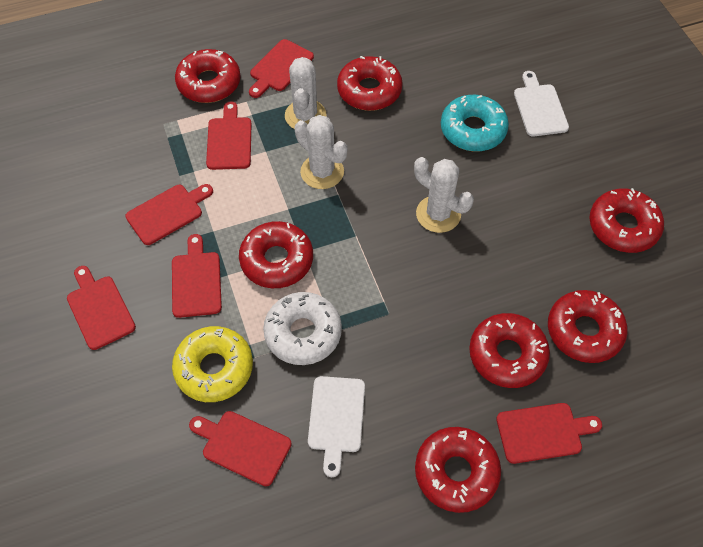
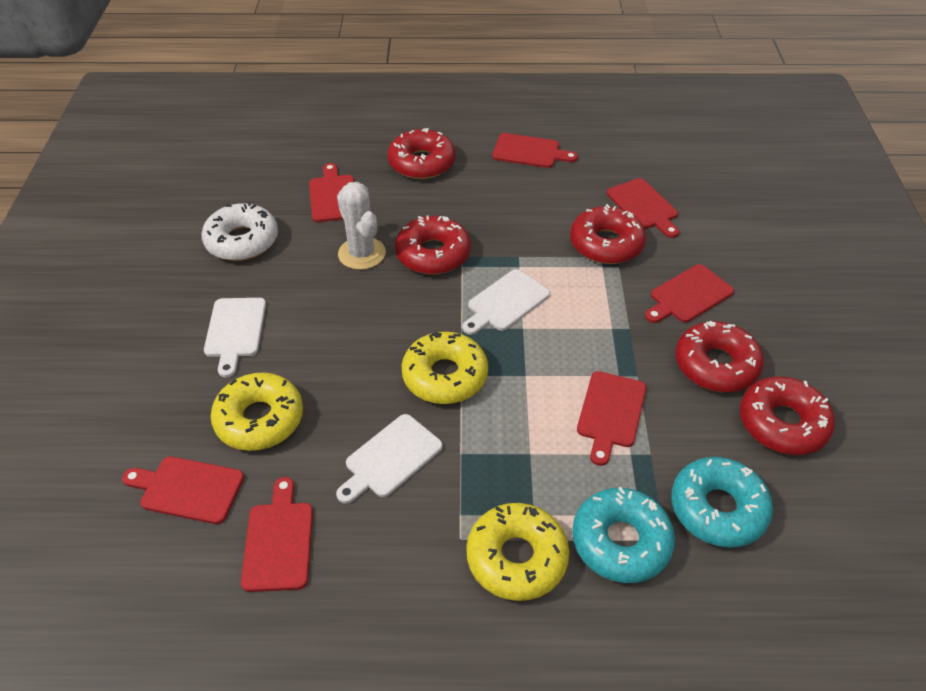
red donut: 7 -> 5
turquoise donut: 1 -> 2
white cactus: 3 -> 1
white cutting board: 2 -> 3
yellow donut: 1 -> 3

